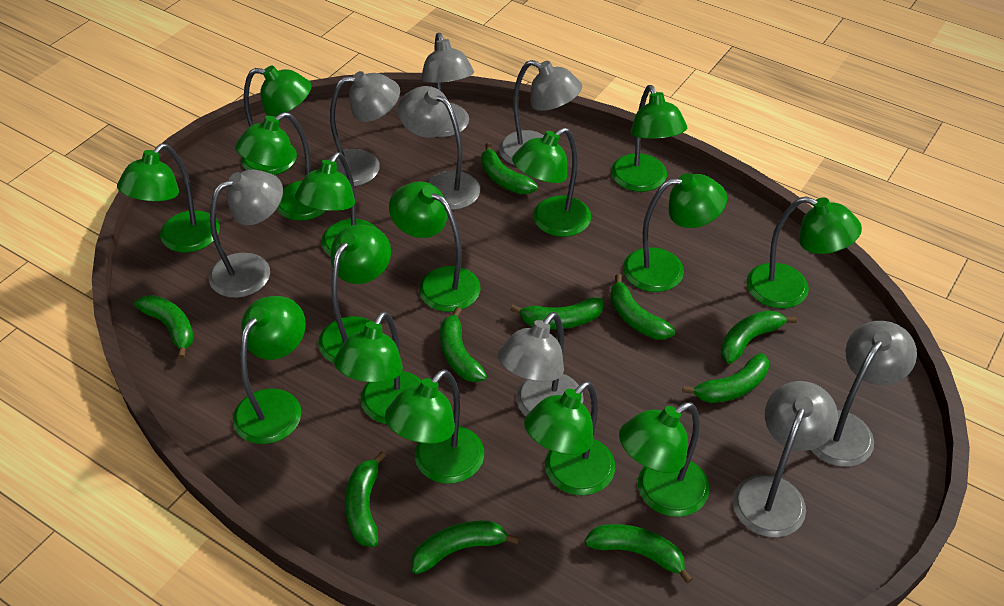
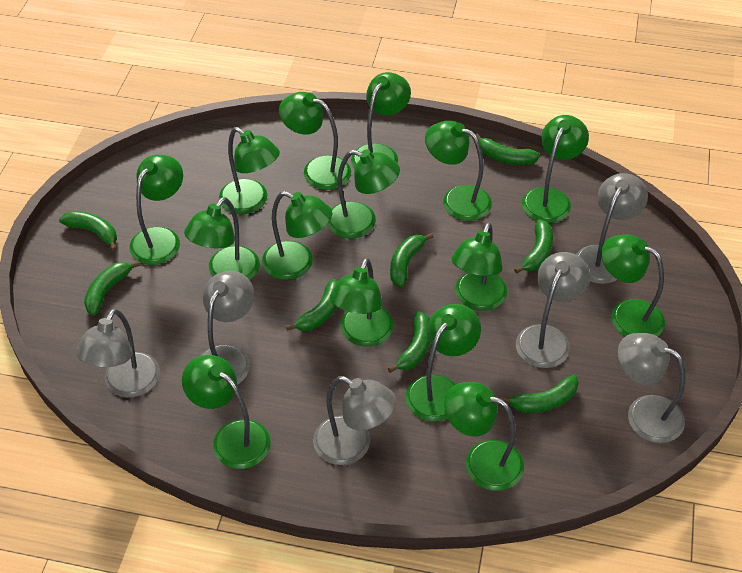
green banana: 10 -> 8
grey lamp: 8 -> 6

